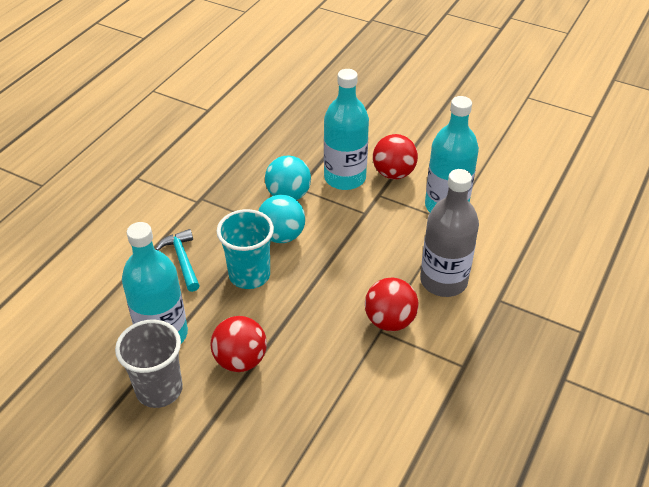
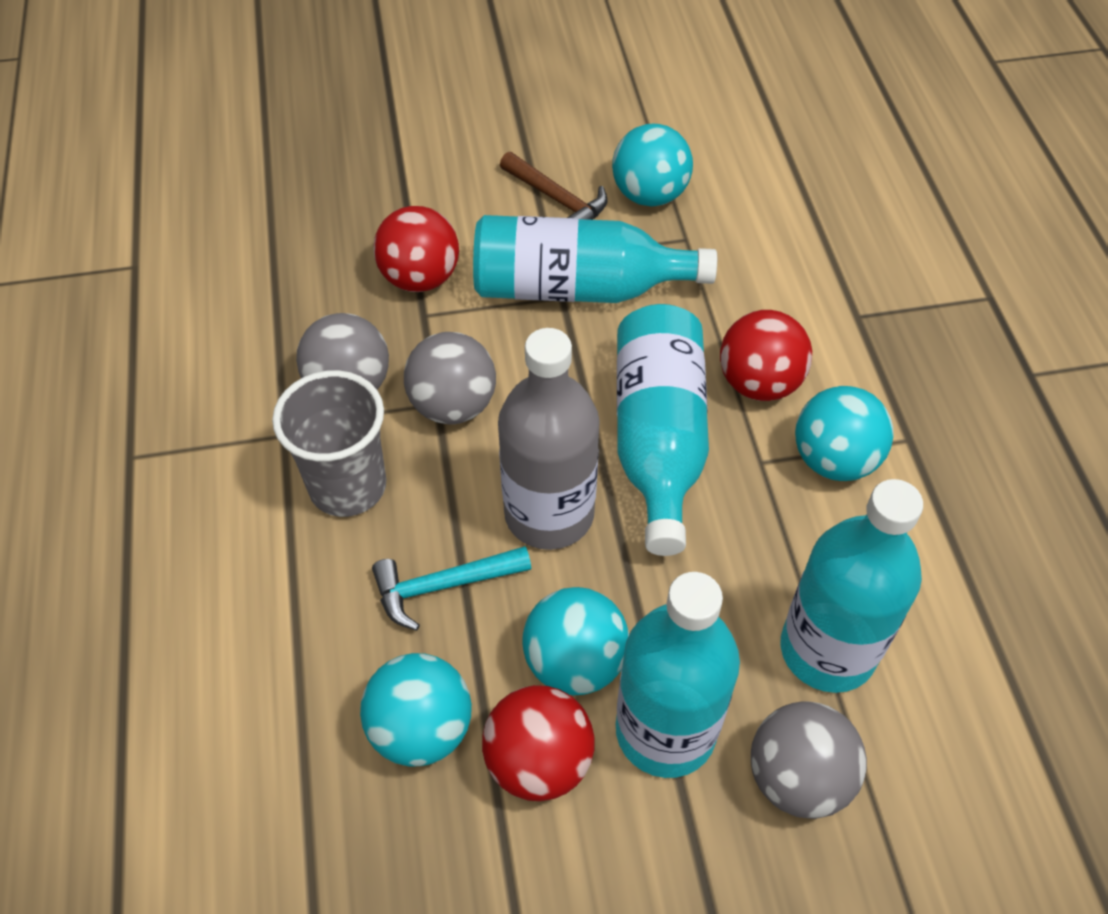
brown hammer: 0 -> 1
grey ball: 0 -> 3
turquoise ball: 2 -> 4
turquoise bottle: 3 -> 4
turquoise cup: 1 -> 0

